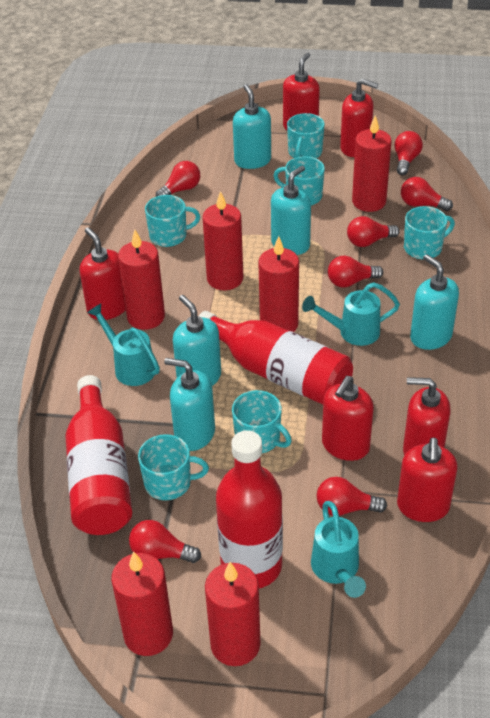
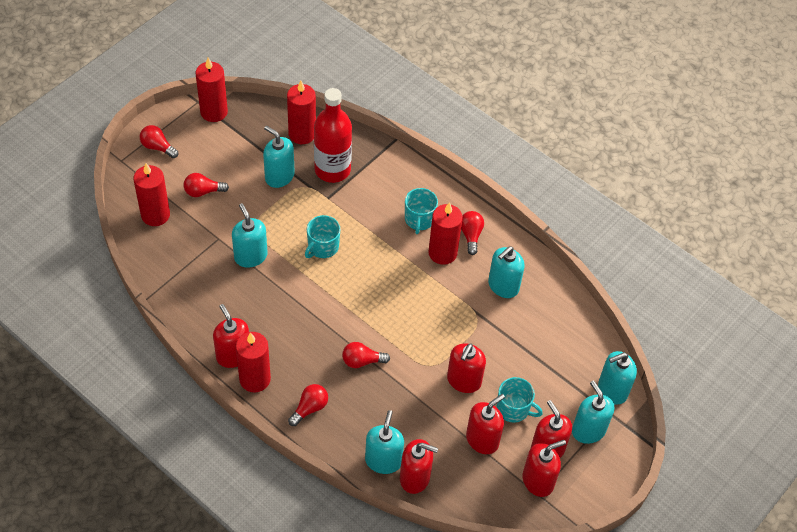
red bottle: 3 -> 1
red candle: 6 -> 5
red light bulb: 7 -> 5
turquoise mug: 6 -> 3
turquoise soap dispenser: 5 -> 6
turquoise watering can: 3 -> 0

